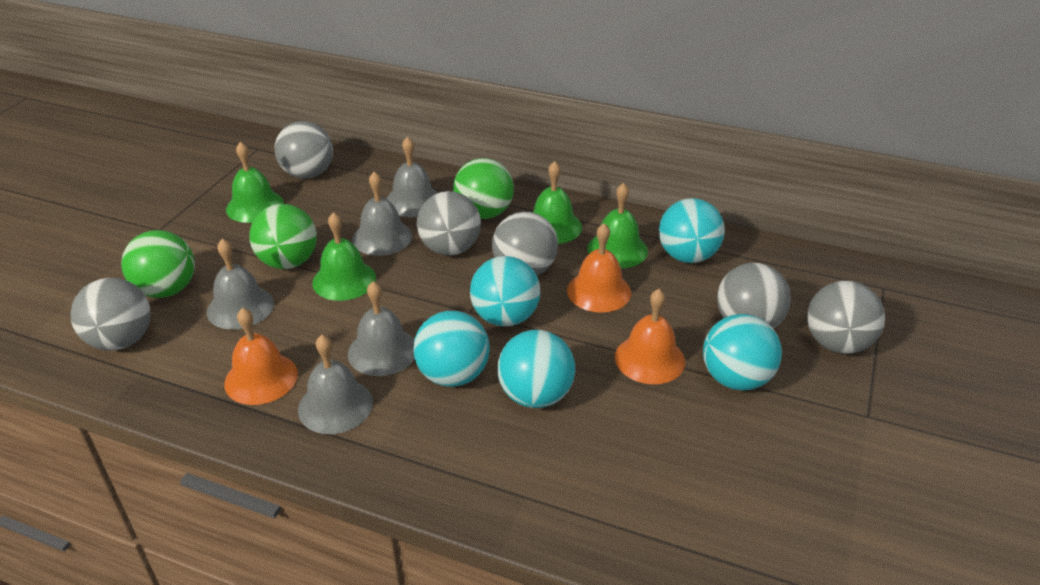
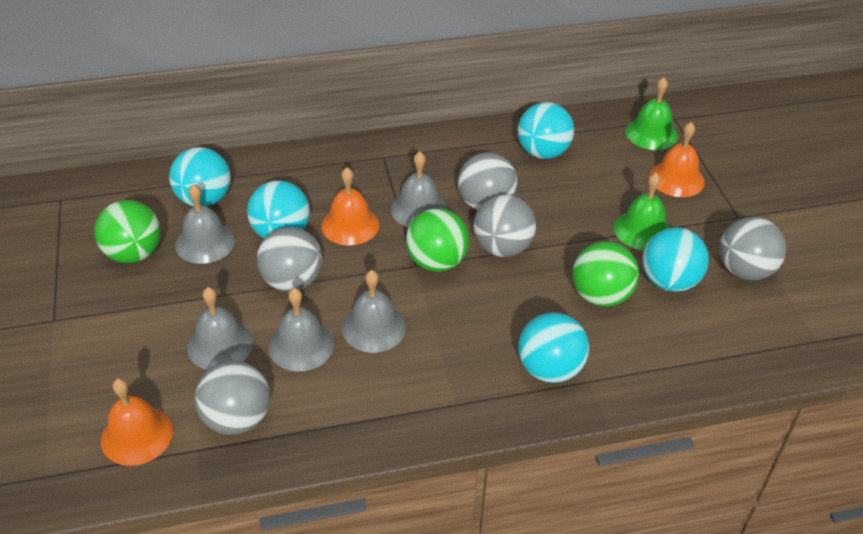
green bell: 4 -> 2
grey ball: 6 -> 5

